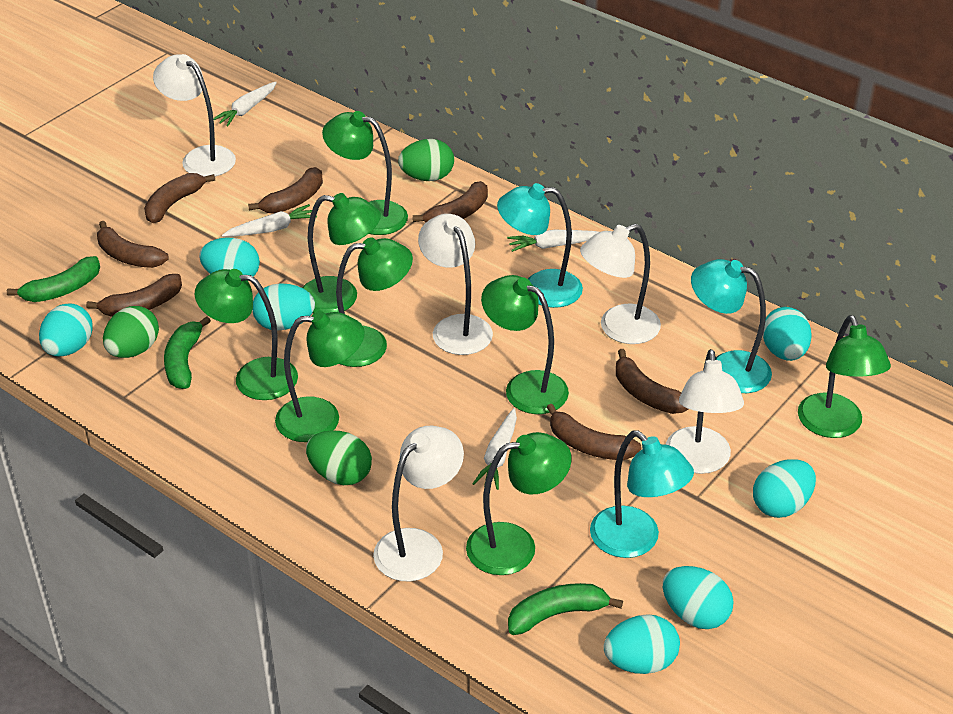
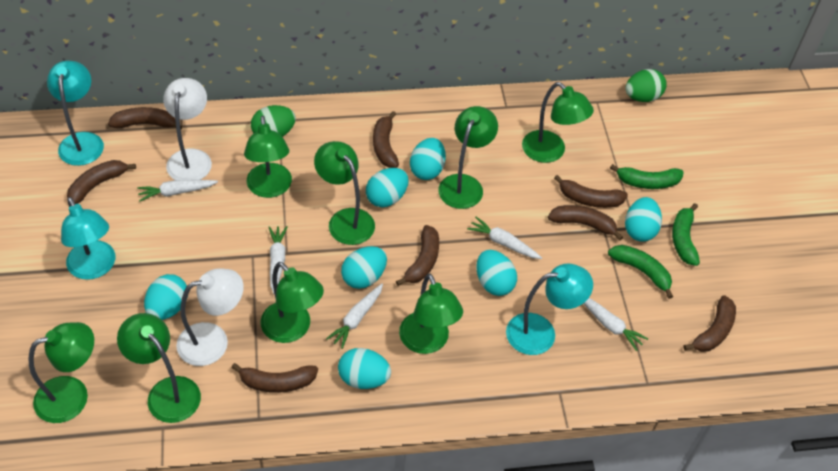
brown banana: 7 -> 8
green egg: 3 -> 2
white carrot: 4 -> 5
white lamp: 5 -> 2

